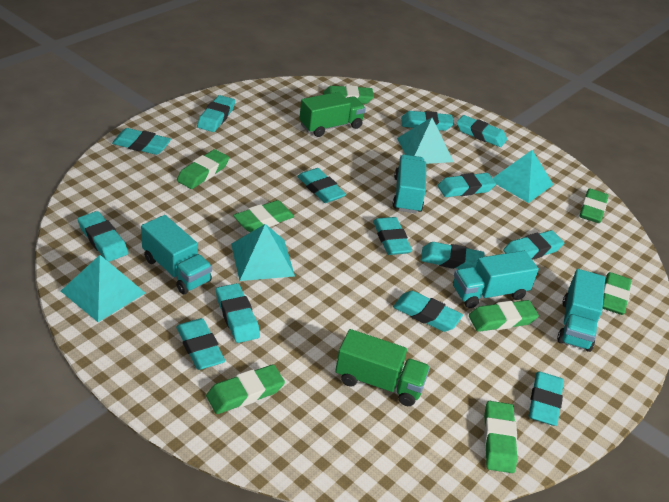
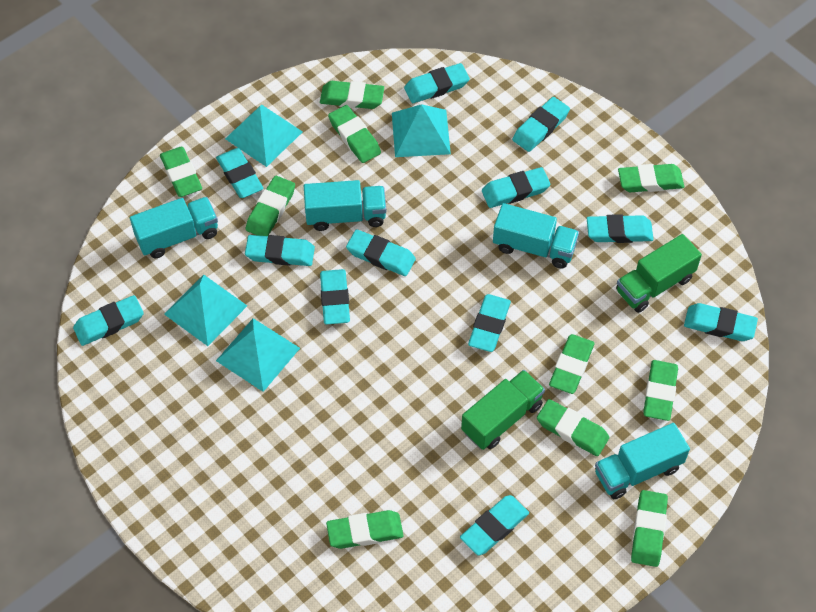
green eraser: 8 -> 10
turquoise eraser: 14 -> 12

